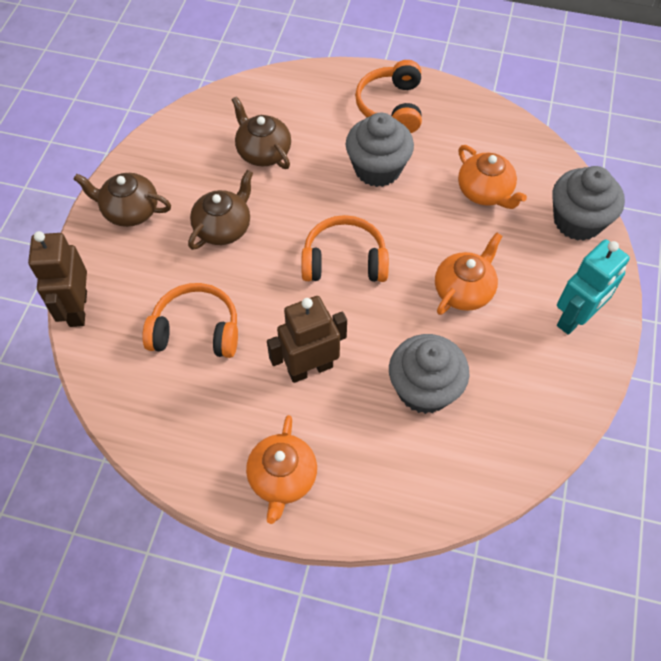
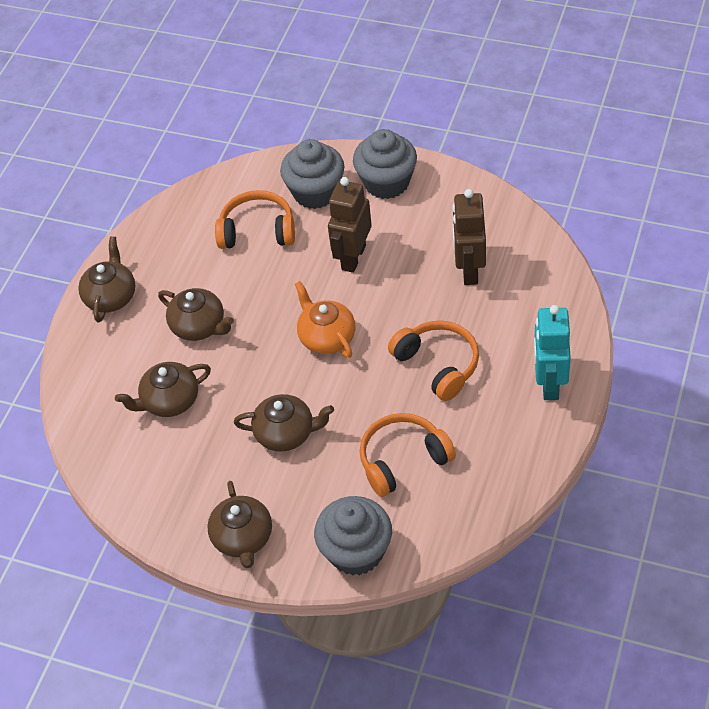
brown teapot: 3 -> 5
orange teapot: 3 -> 1

